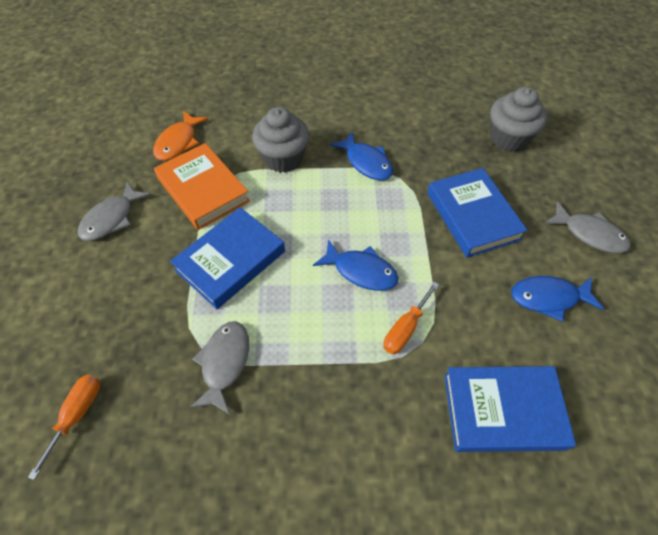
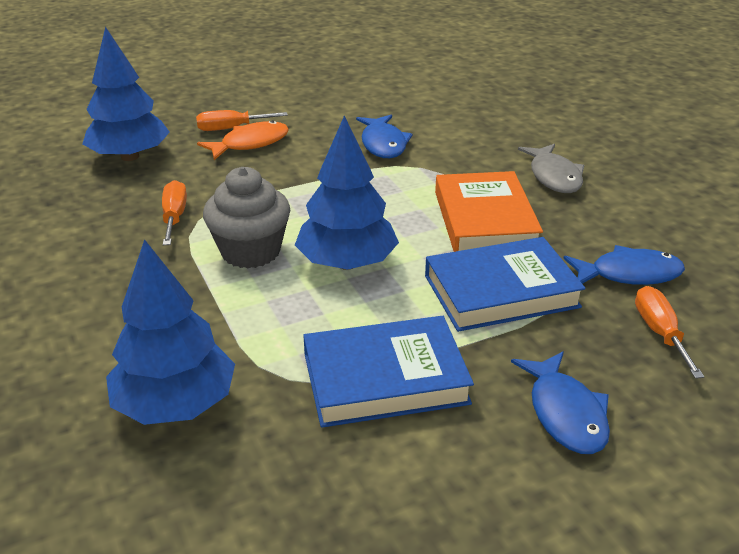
blue book: 3 -> 2
blue tree: 0 -> 3
grey cupcake: 2 -> 1
grey fish: 3 -> 1
orange screwdriver: 2 -> 3

